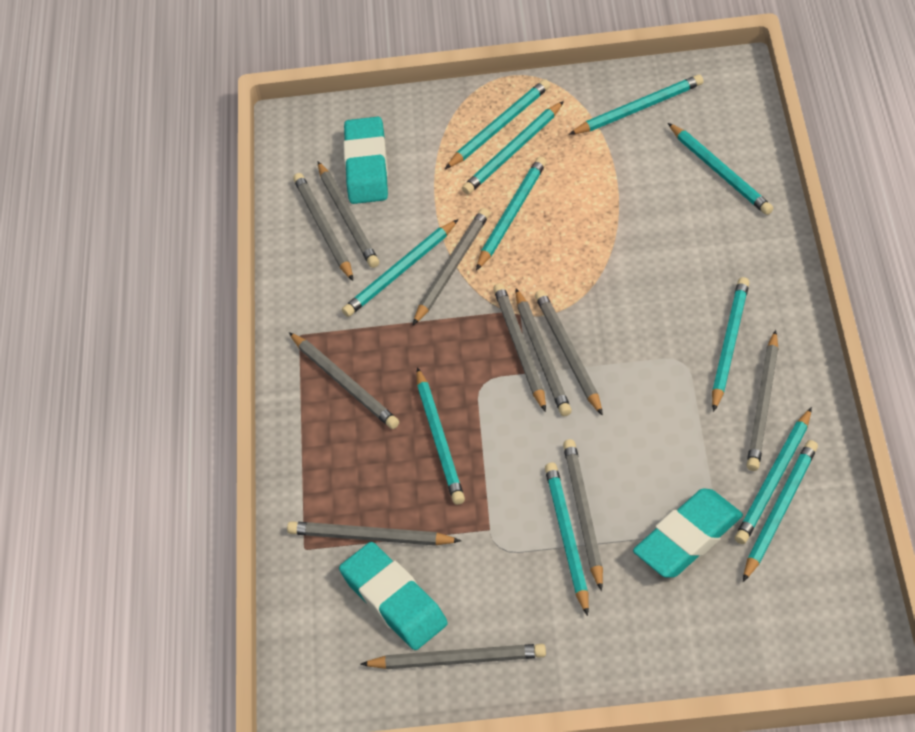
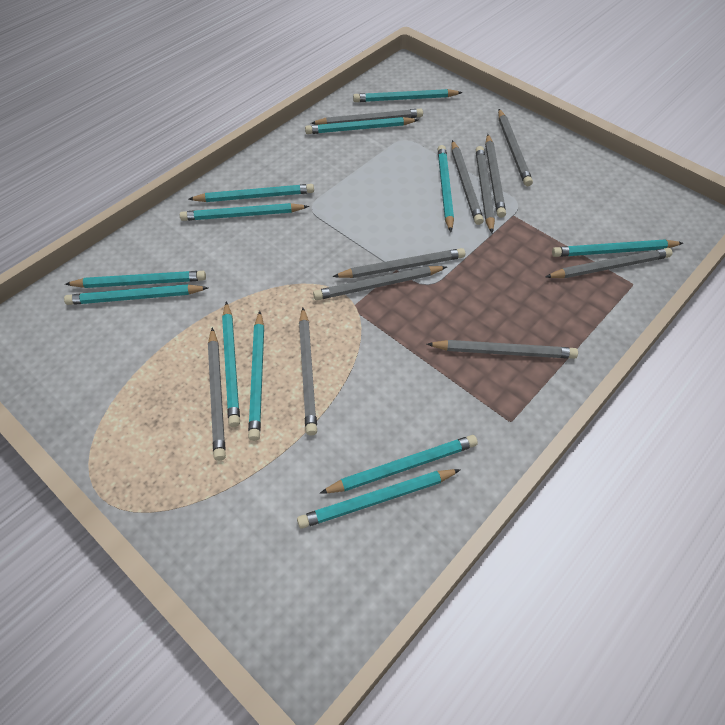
turquoise eraser: 3 -> 0
turquoise pencil: 11 -> 12

